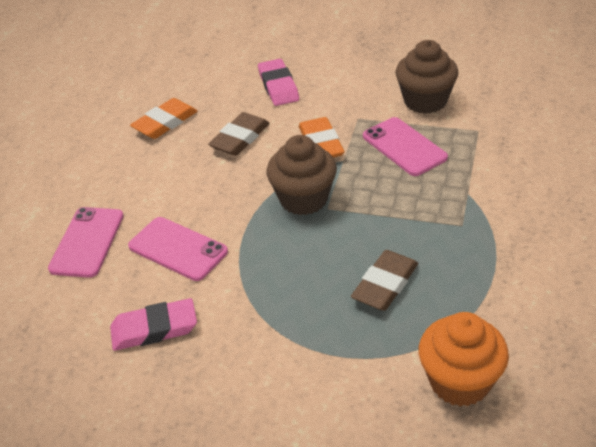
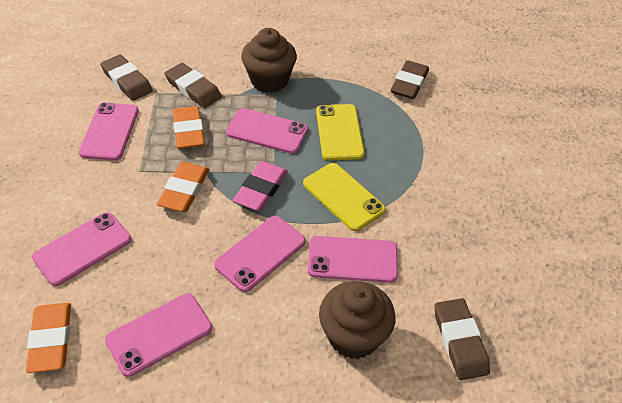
brown eraser: 2 -> 4
orange cupcake: 1 -> 0
orange eraser: 2 -> 3
pink eraser: 2 -> 1
pink phone: 3 -> 6
yellow phone: 0 -> 2

